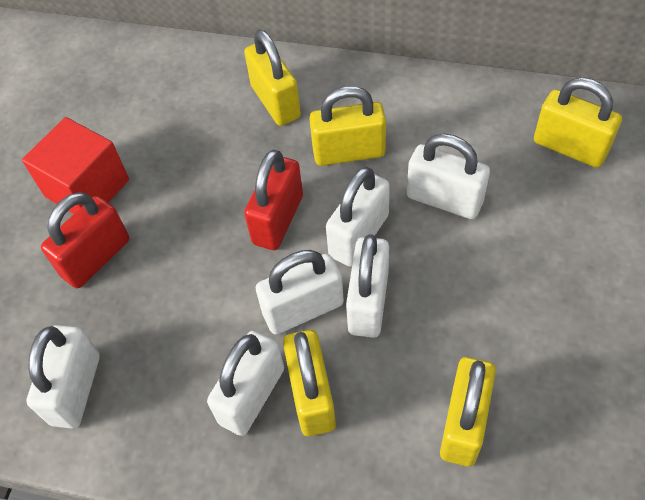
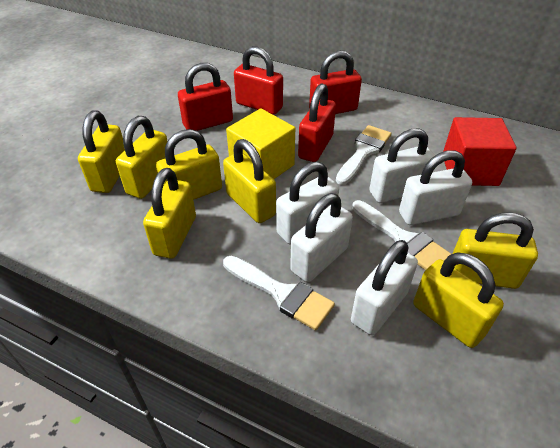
red padlock: 2 -> 4
white brush: 0 -> 3
white padlock: 6 -> 5
yellow cube: 0 -> 1
yellow padlock: 5 -> 7

